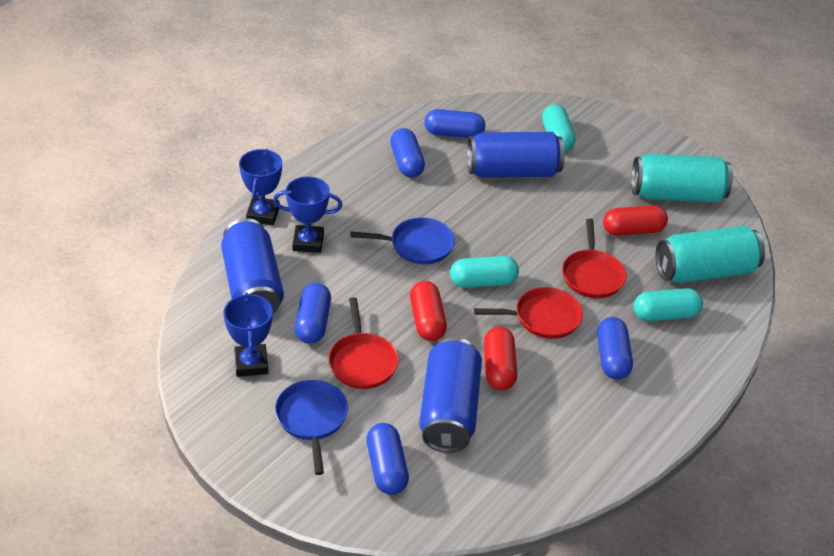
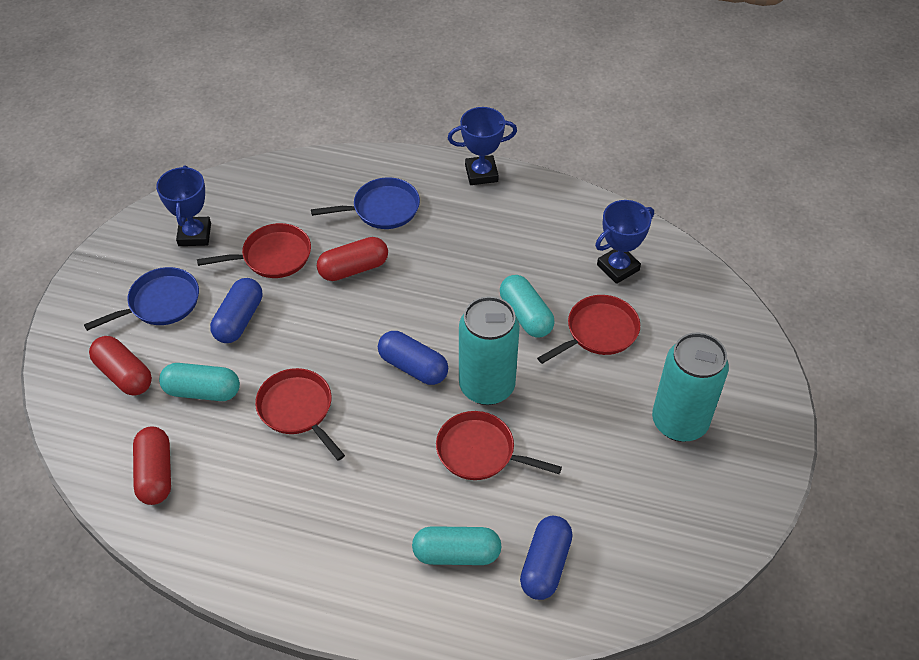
blue can: 3 -> 0
blue capsule: 5 -> 3
red pan: 3 -> 4

